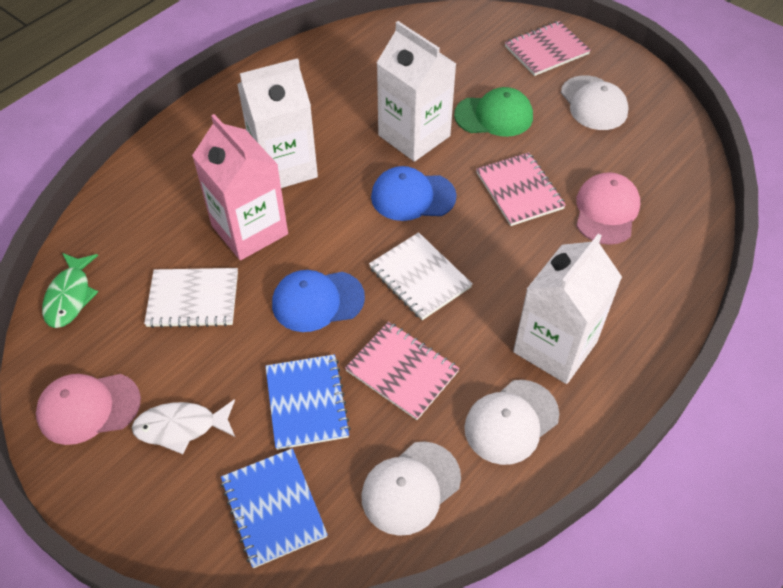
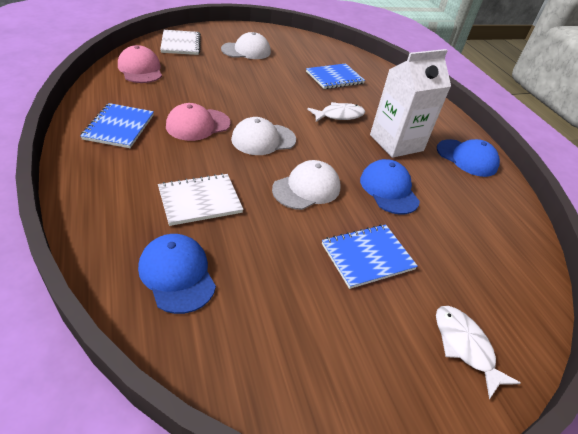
blue cap: 2 -> 3
blue notebook: 2 -> 3
green cap: 1 -> 0
green fish: 1 -> 0
pink carton: 1 -> 0
pink notebook: 3 -> 0
white carton: 3 -> 1
white fish: 1 -> 2

